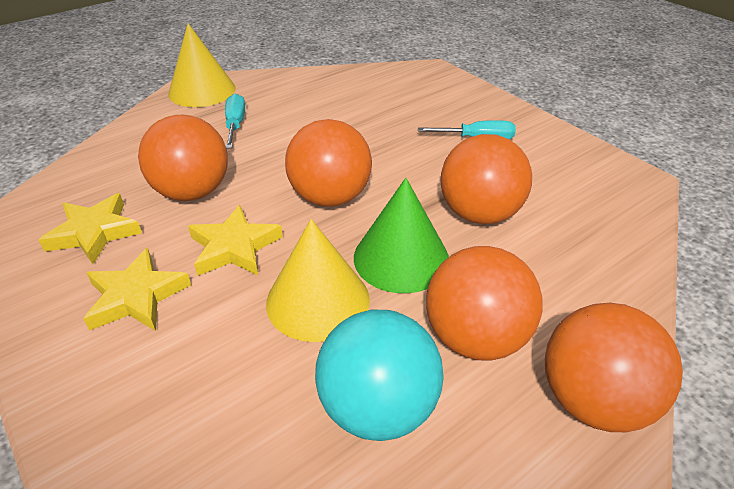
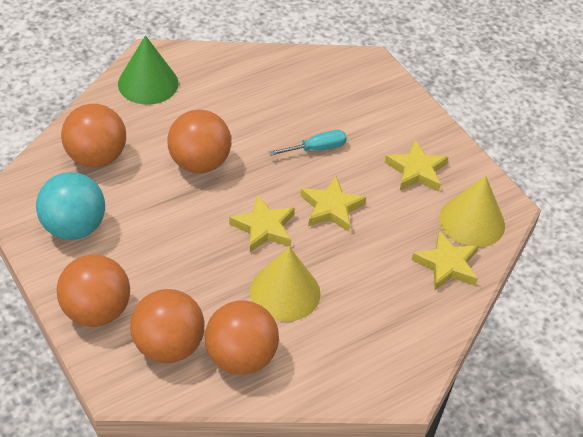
turquoise screwdriver: 2 -> 1
yellow star: 3 -> 4

